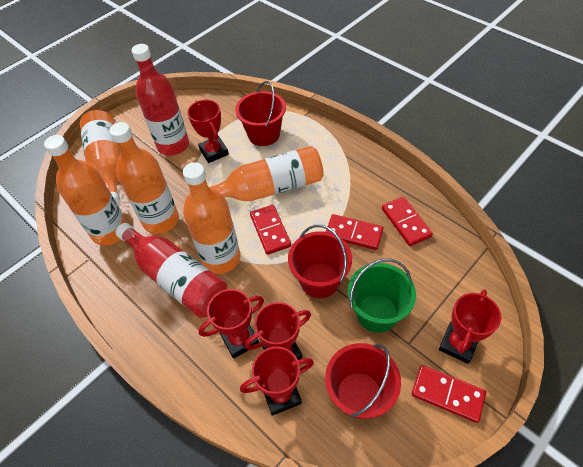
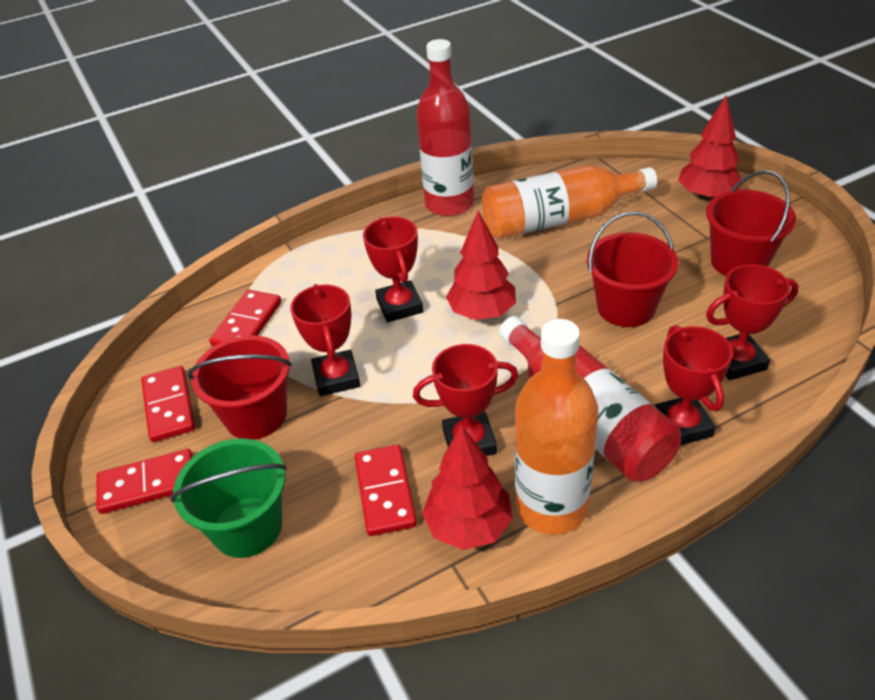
orange bottle: 5 -> 2
red tree: 0 -> 3

